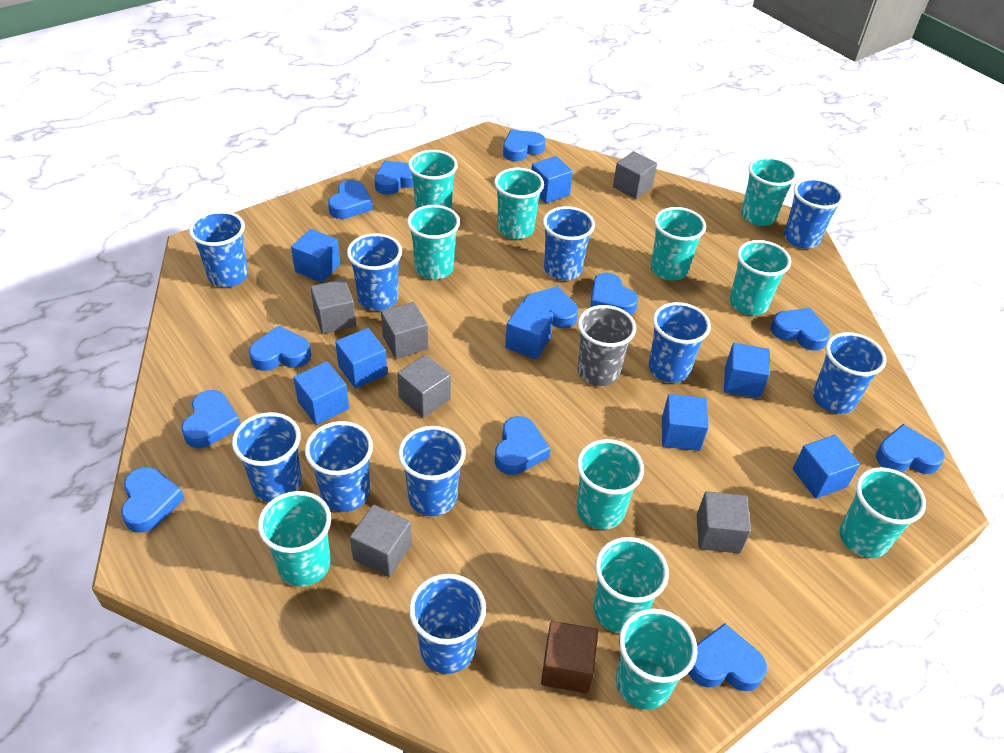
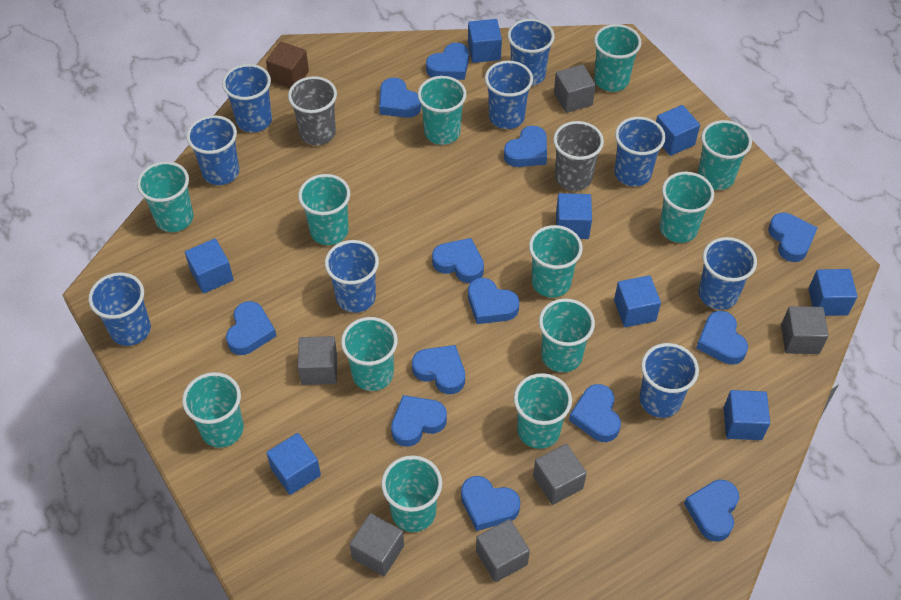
blue cup: 10 -> 9
blue heart: 12 -> 13
grey cup: 1 -> 2
turquoise cup: 11 -> 12

